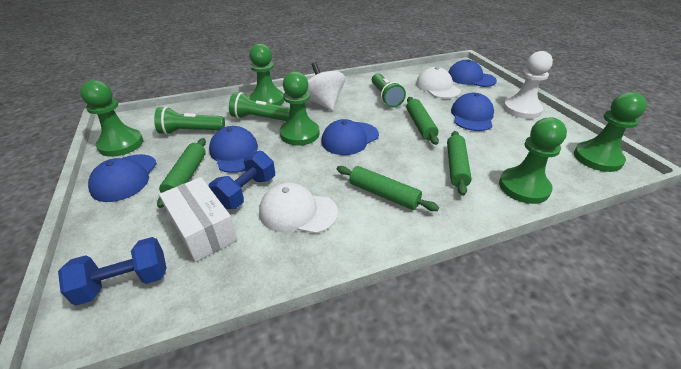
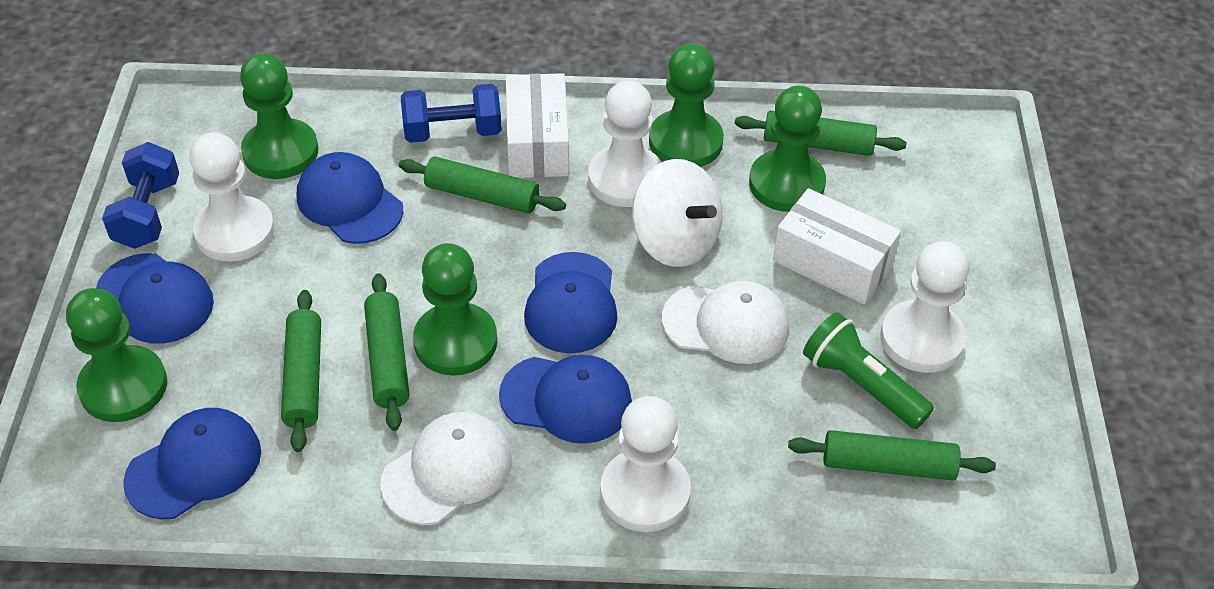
green flashlight: 3 -> 1
green rolling pin: 4 -> 5
white box: 1 -> 2
white pawn: 1 -> 4

